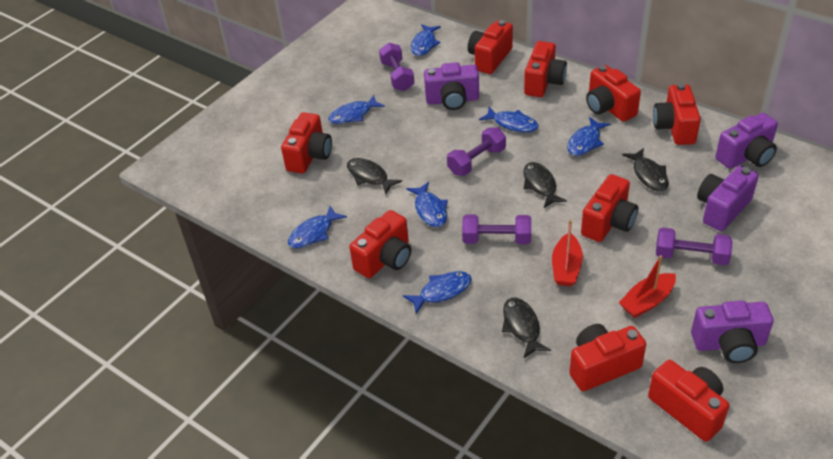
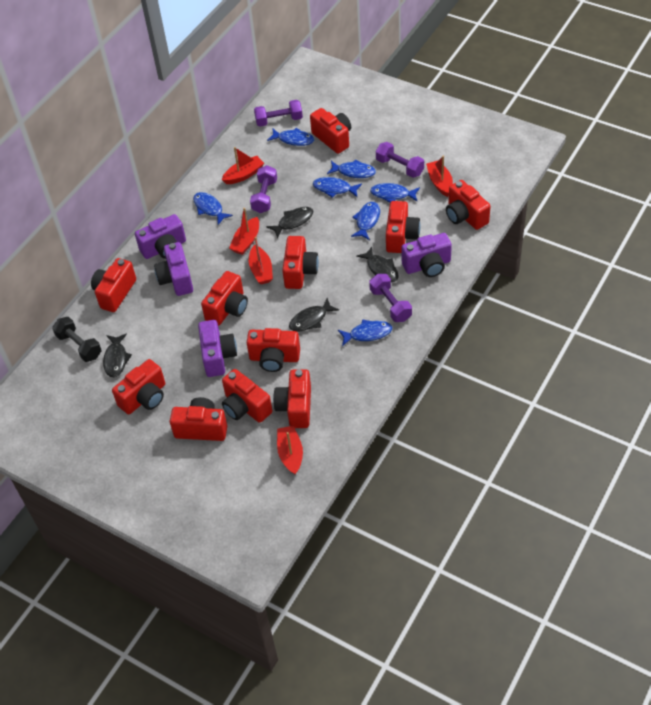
black dumbbell: 0 -> 1
red boat: 2 -> 5
red camera: 9 -> 11

